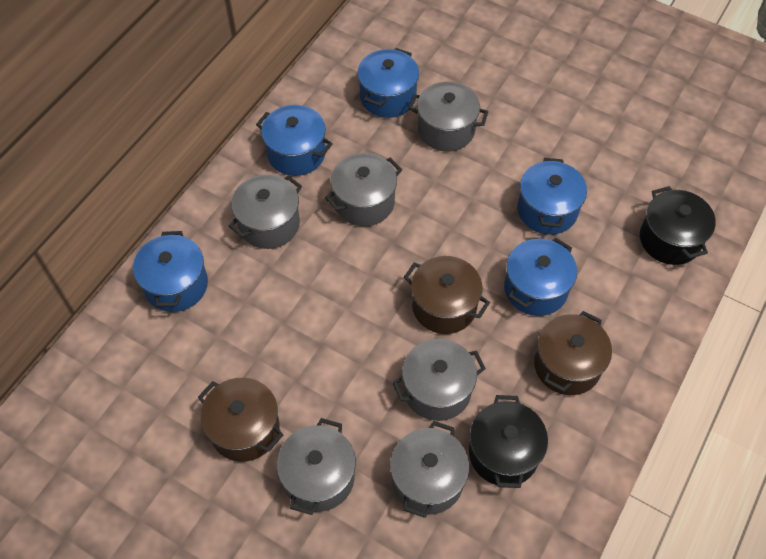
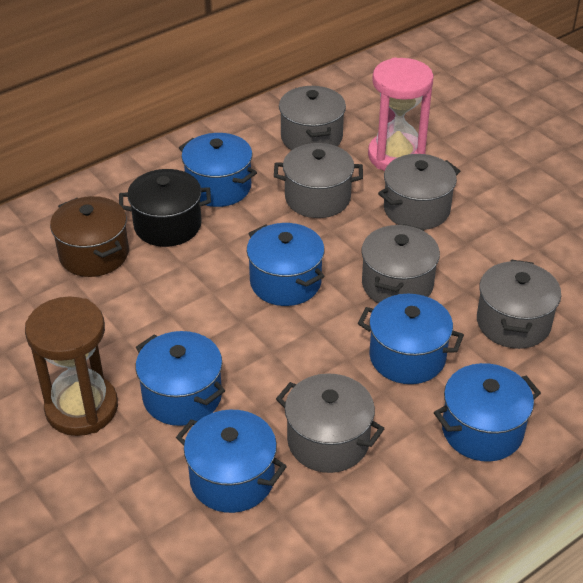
black pot: 2 -> 1
blue pot: 5 -> 6
brown hourglass: 0 -> 1
brown pot: 3 -> 1
pink hourglass: 0 -> 1

